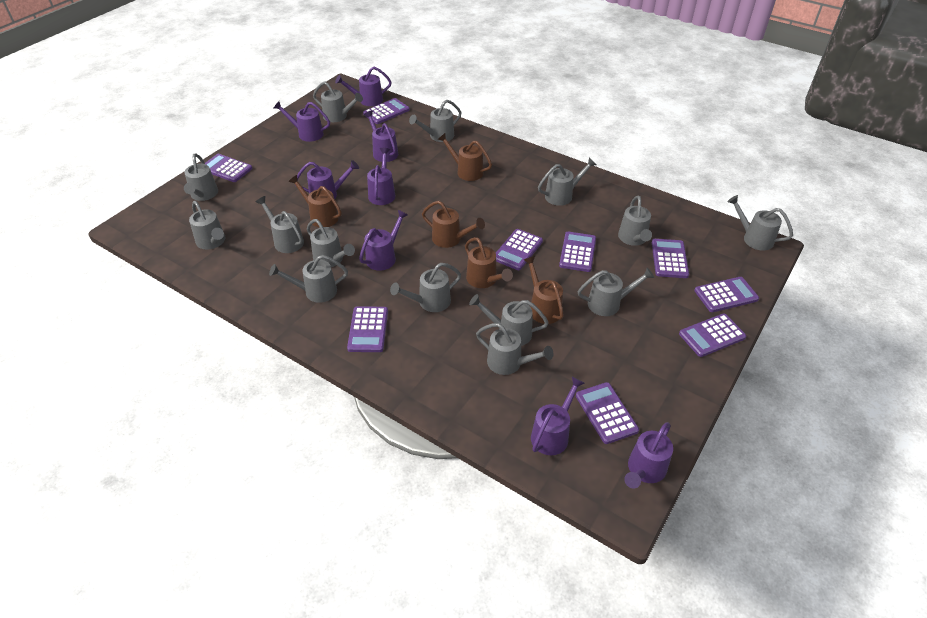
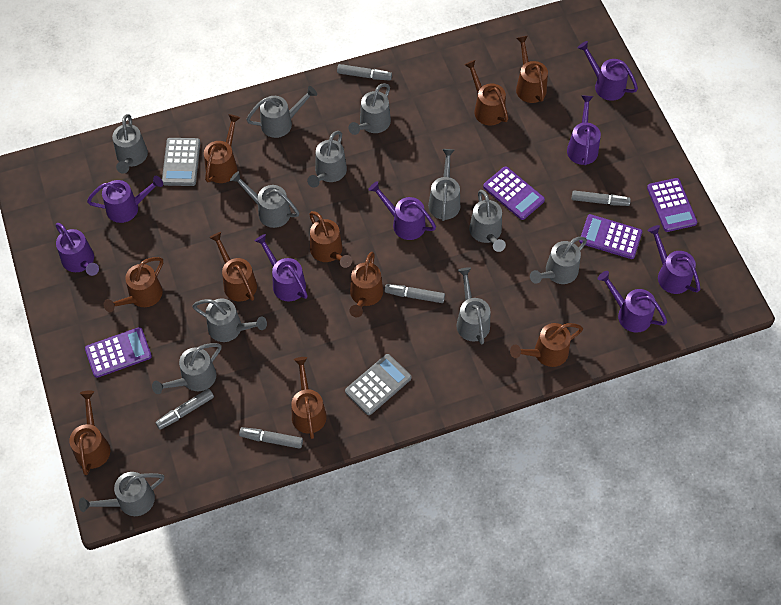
brown watering can: 5 -> 10
grey calculator: 0 -> 2
grey marker: 0 -> 5
grey watering can: 14 -> 12
purple calculator: 9 -> 4

